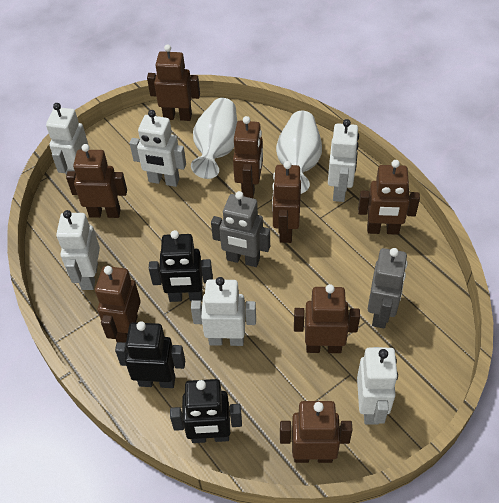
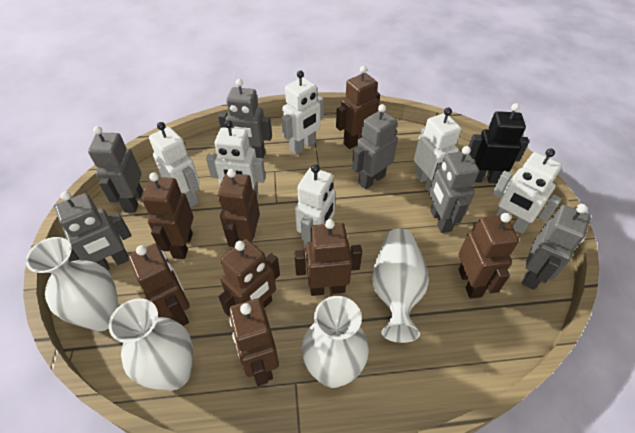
black robot: 3 -> 1
grey robot: 2 -> 6
white vase: 2 -> 4

